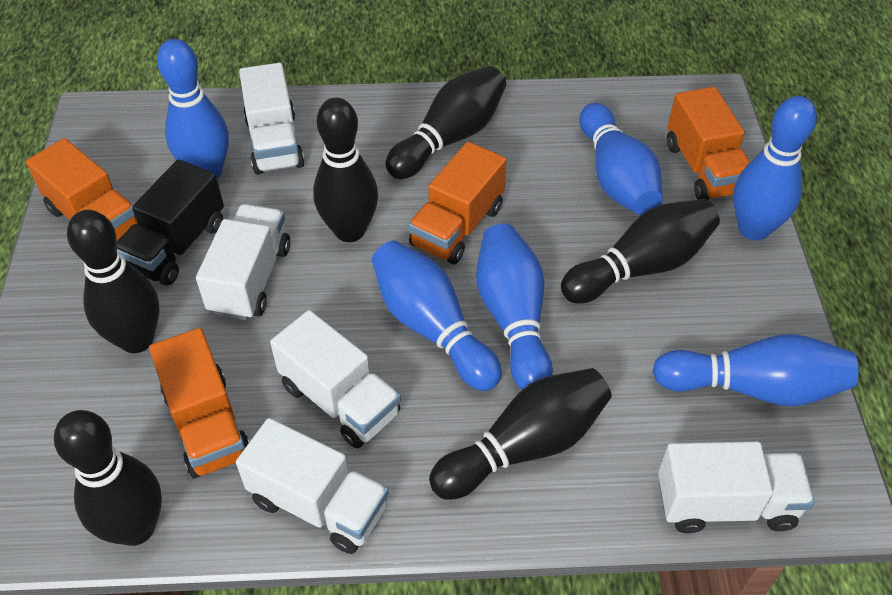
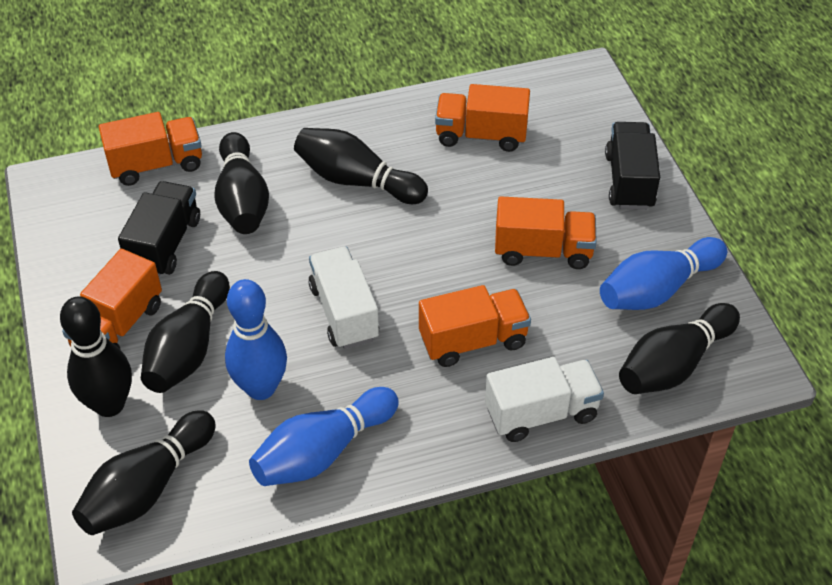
black truck: 1 -> 2
blue bowling pin: 6 -> 3
orange truck: 4 -> 5
white truck: 5 -> 2

